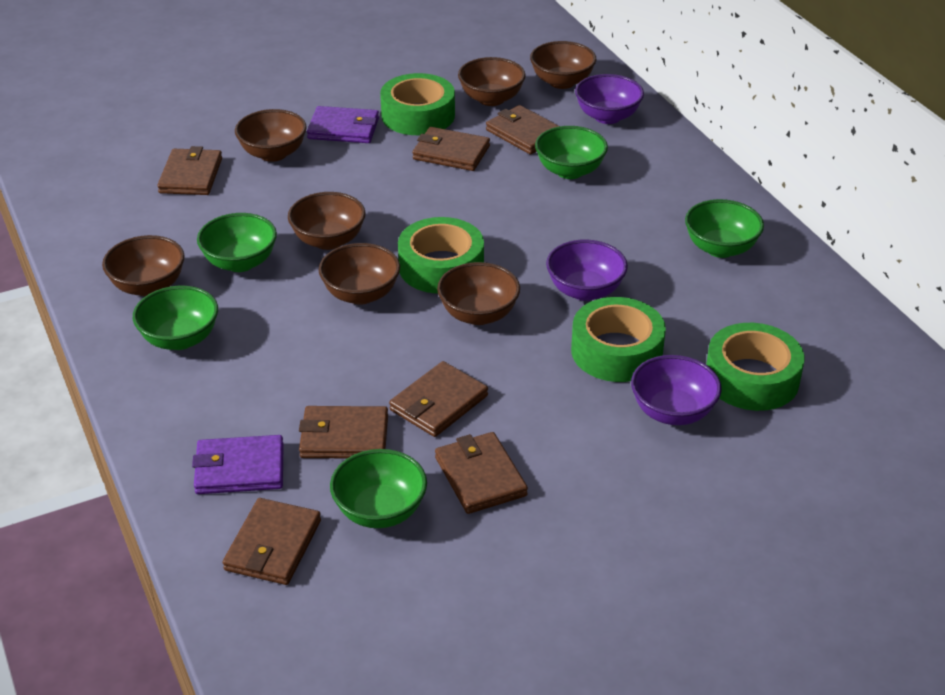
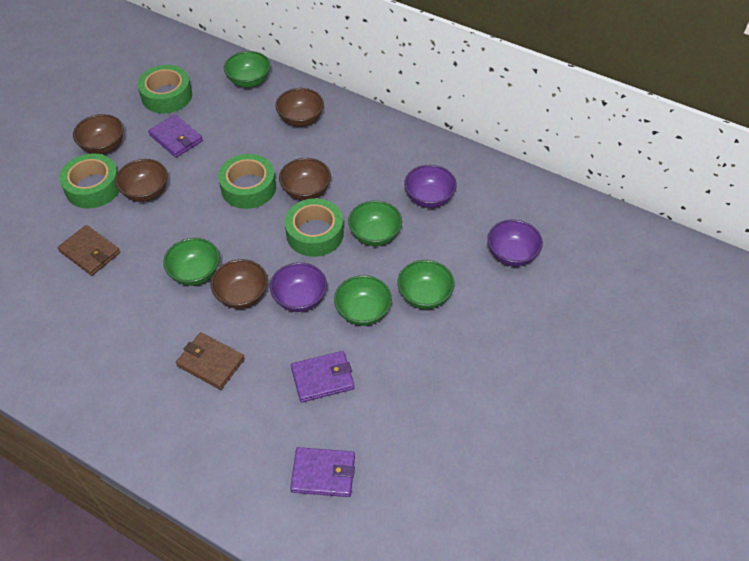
brown bowl: 7 -> 5
brown wallet: 7 -> 2
purple wallet: 2 -> 3

